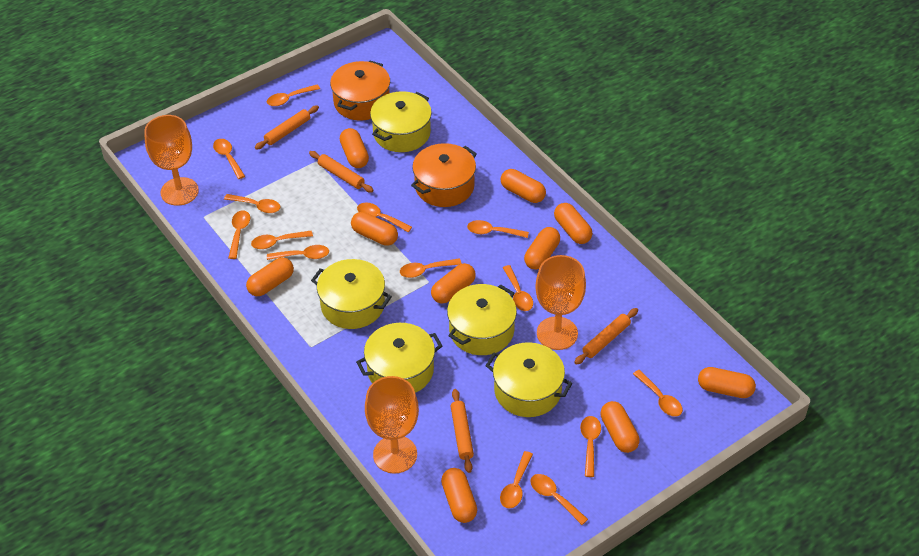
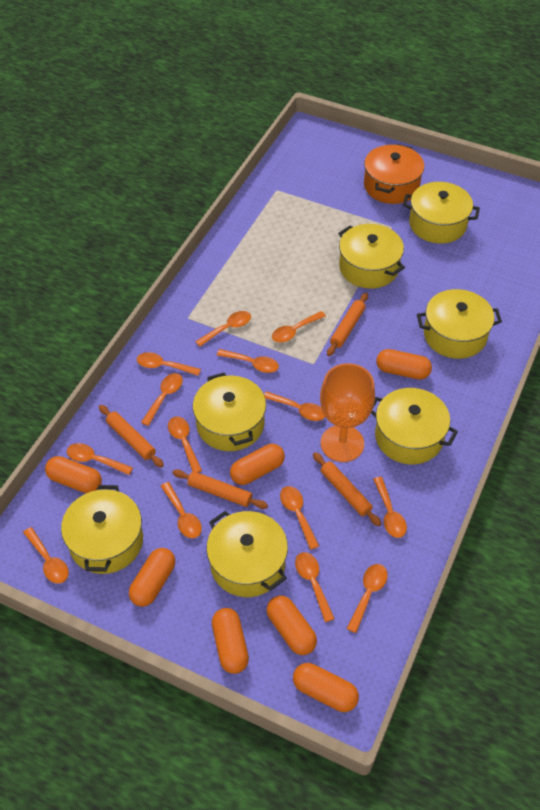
orange capsule: 10 -> 7
orange goblet: 3 -> 1
orange pot: 2 -> 1
yellow pot: 5 -> 7

